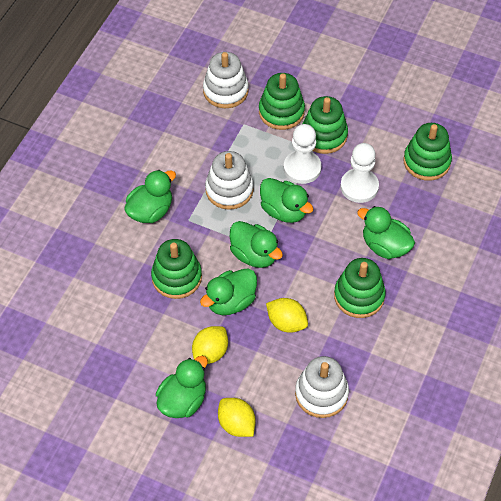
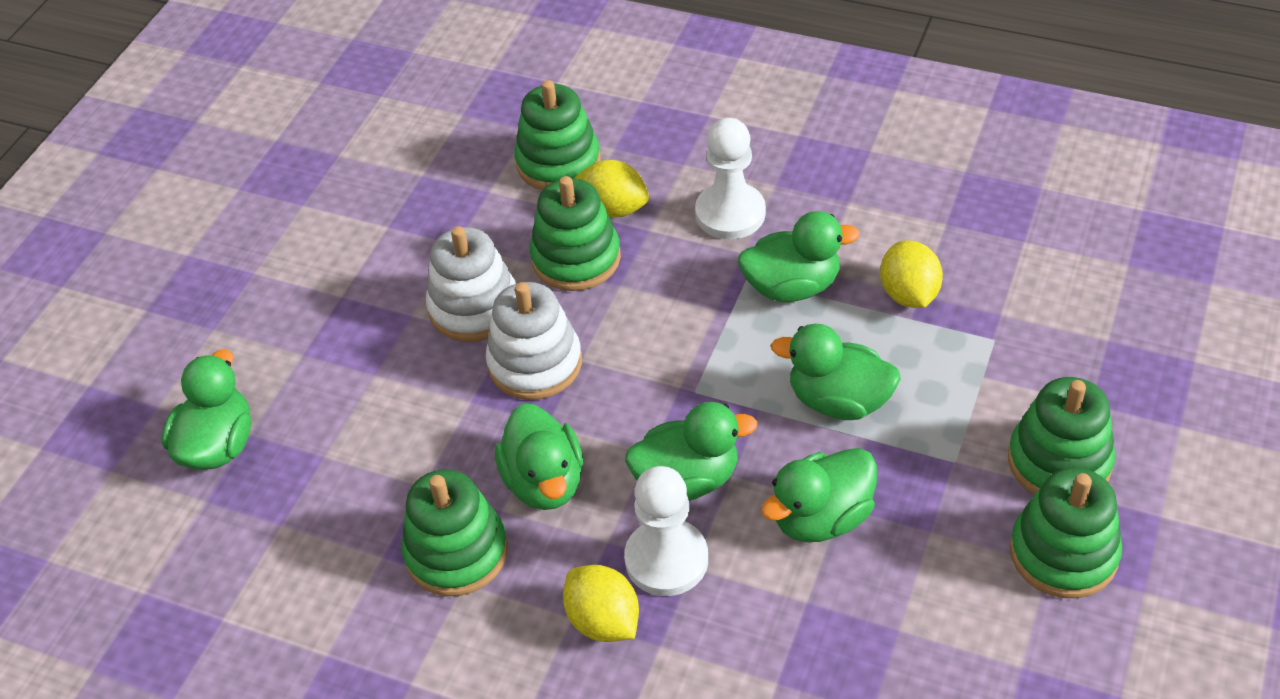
white stacking toy: 3 -> 2

